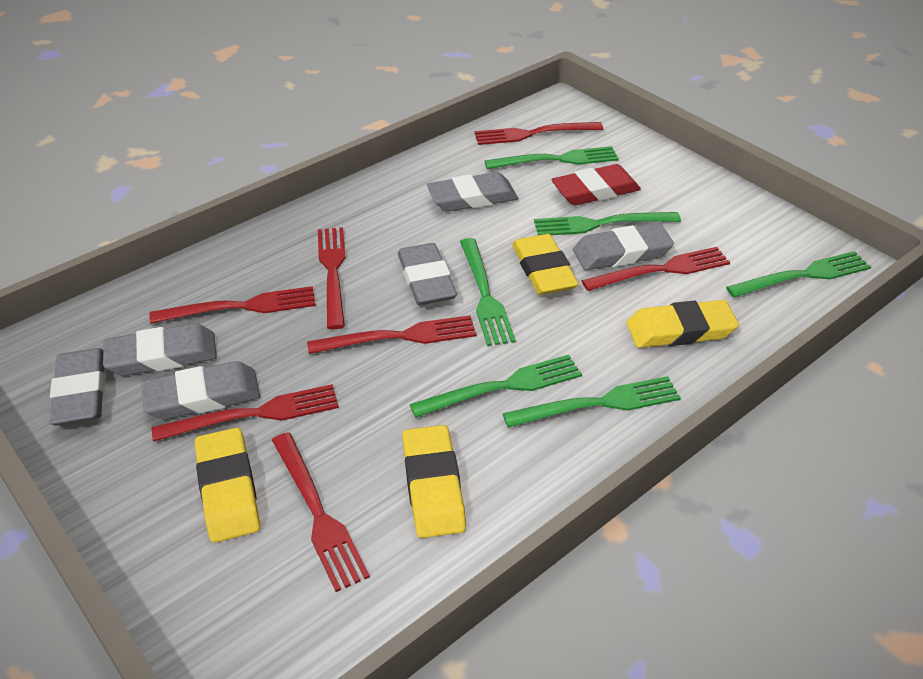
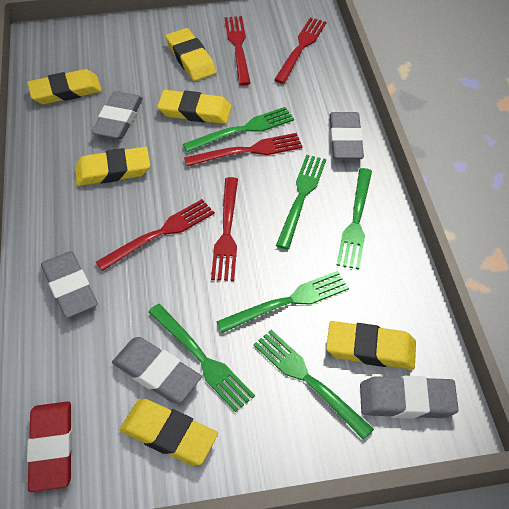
grey eraser: 6 -> 5
red fork: 7 -> 5
yellow eraser: 4 -> 6

